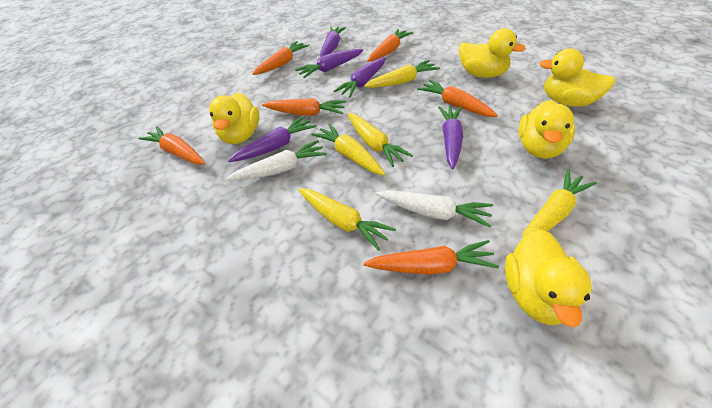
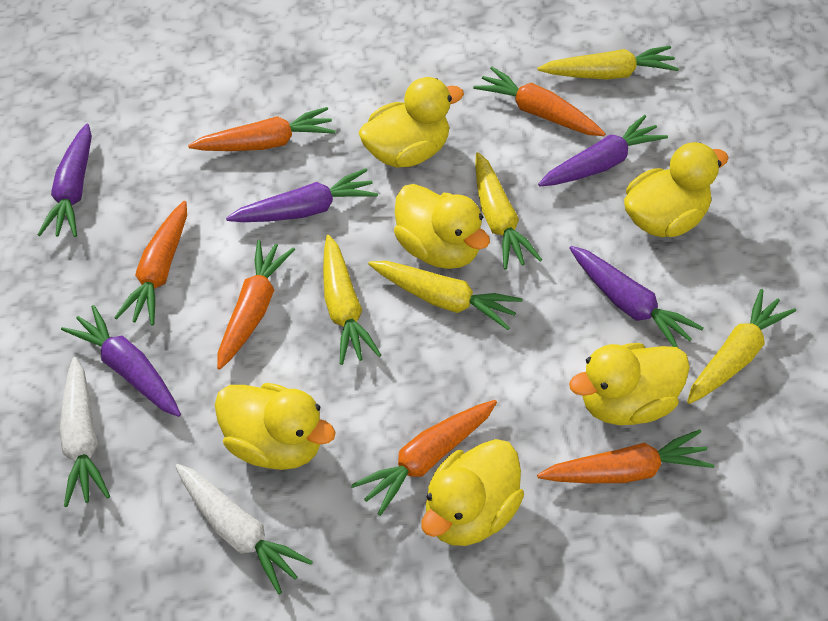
yellow duck: 5 -> 6

